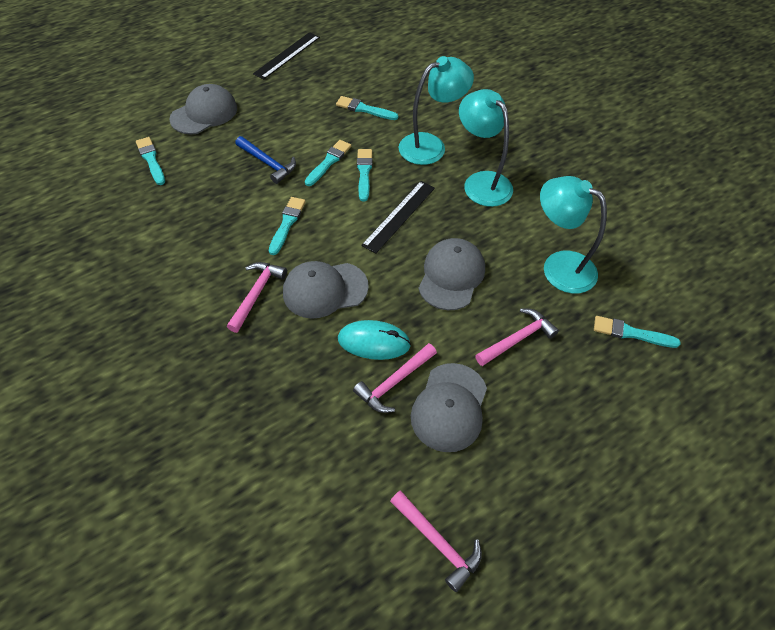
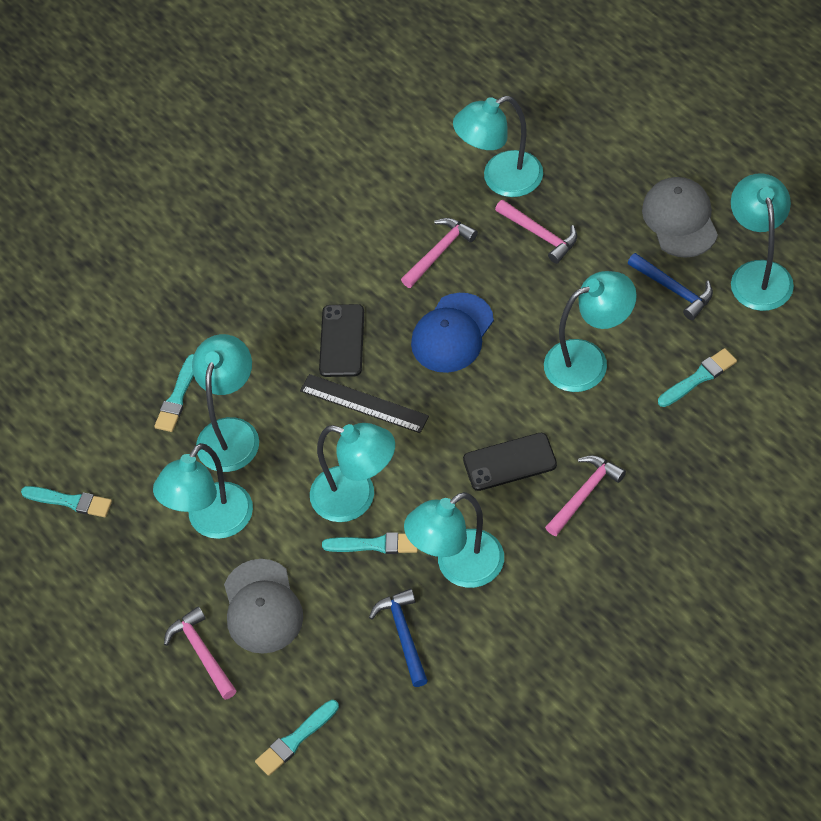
black phone: 0 -> 2
black ruler: 2 -> 1
blue cap: 0 -> 1
blue hammer: 1 -> 2
grey cap: 4 -> 2
turquoise brush: 6 -> 5
turquoise lamp: 3 -> 7
turquoise mouse: 1 -> 0

